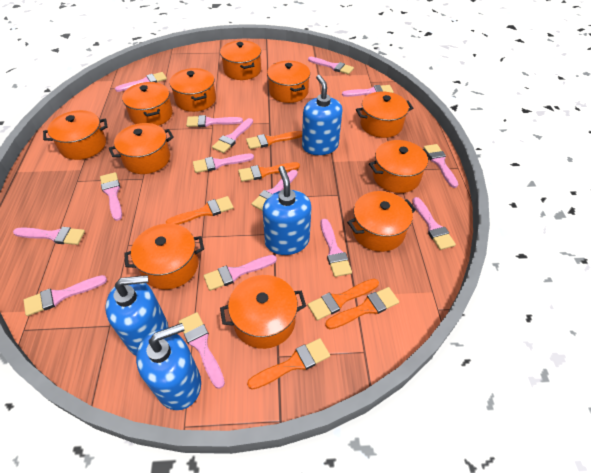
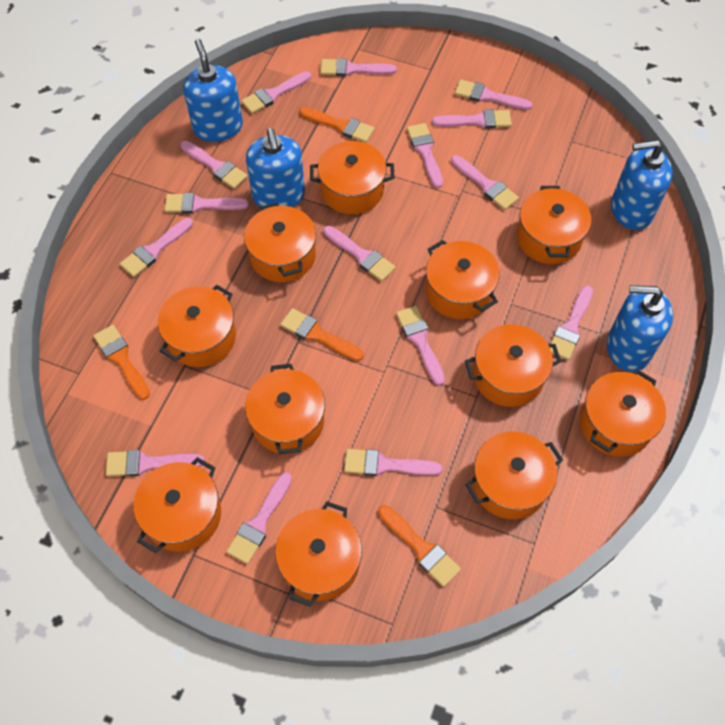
orange brush: 6 -> 4

